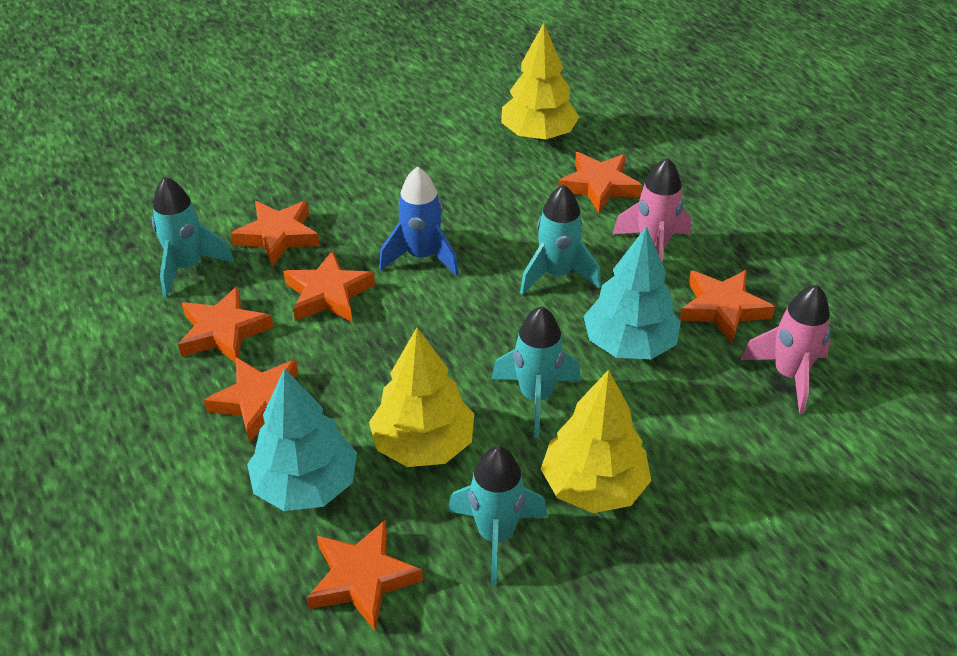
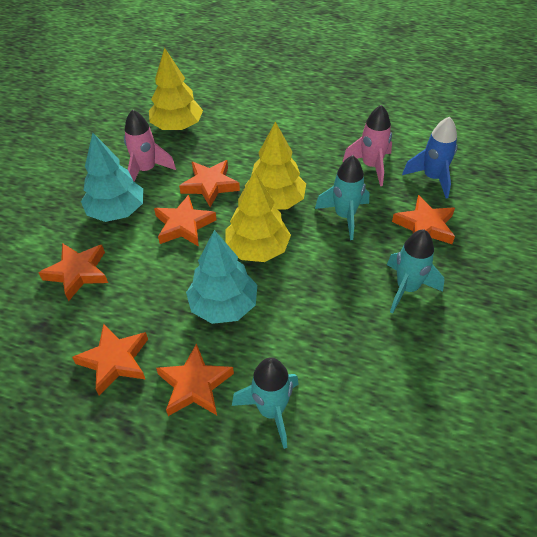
orange star: 7 -> 6
turquoise rocket: 4 -> 3

